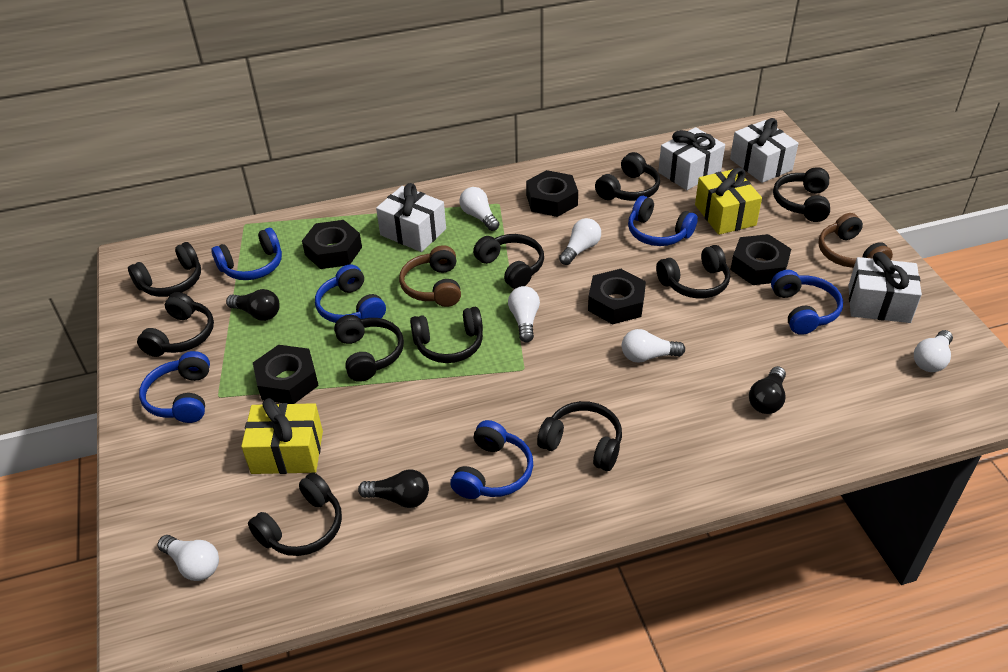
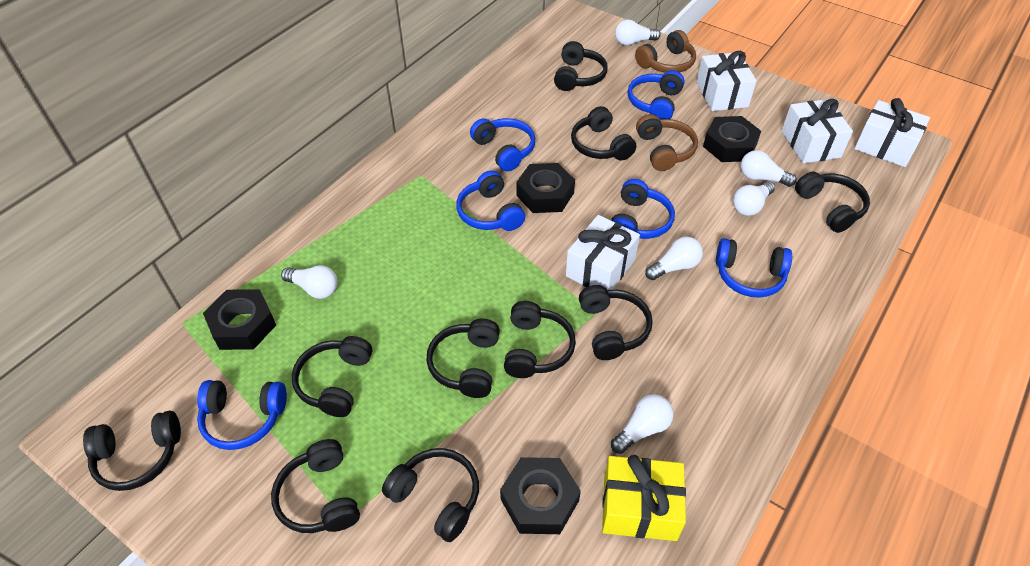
black light bulb: 3 -> 0
black nut: 5 -> 4
yellow gift: 2 -> 1

